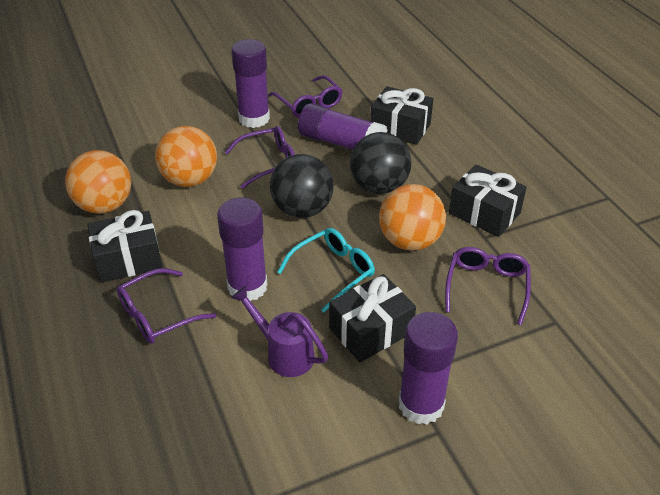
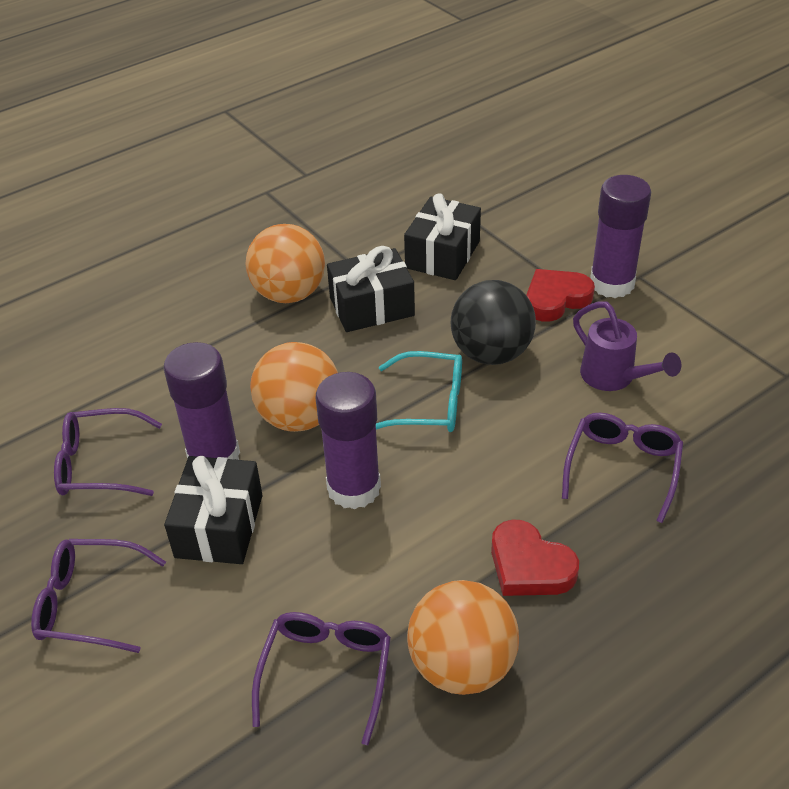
black ball: 2 -> 1
black gift: 4 -> 3
purple glue stick: 4 -> 3
red heart: 0 -> 2

